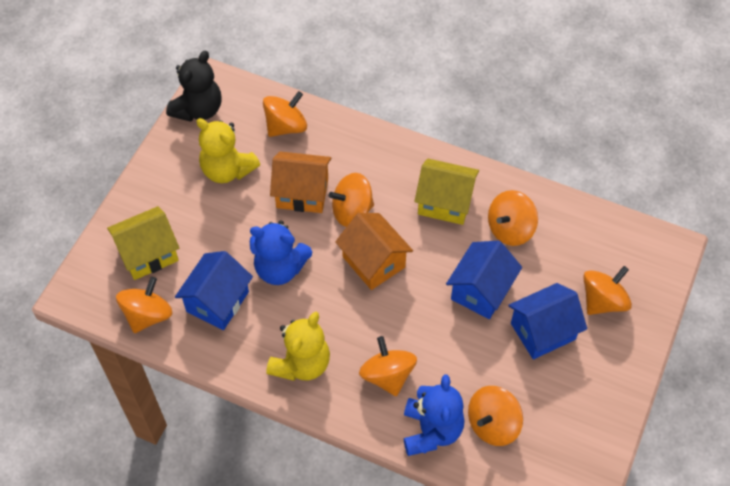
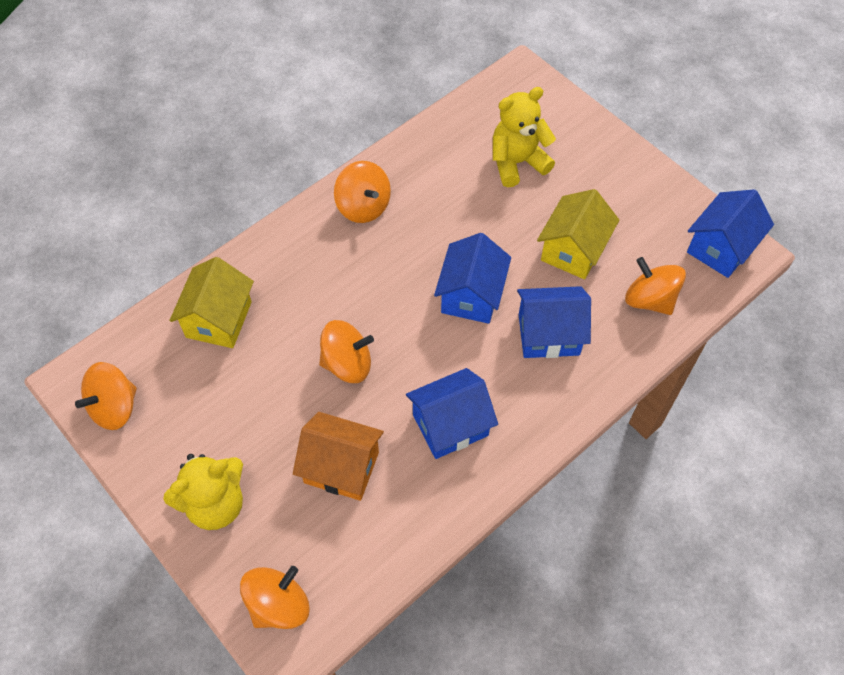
black teddy bear: 1 -> 0
blue house: 3 -> 4
blue teddy bear: 2 -> 0
orange house: 2 -> 1
orange spinning top: 7 -> 5

